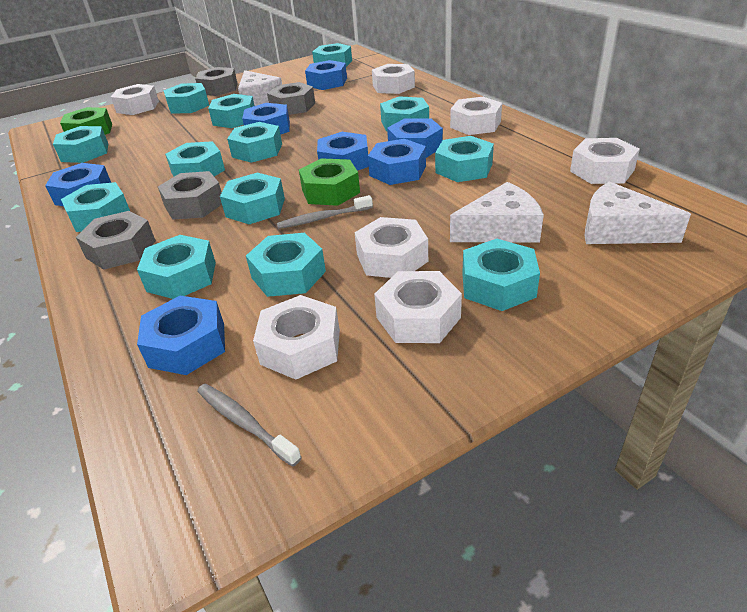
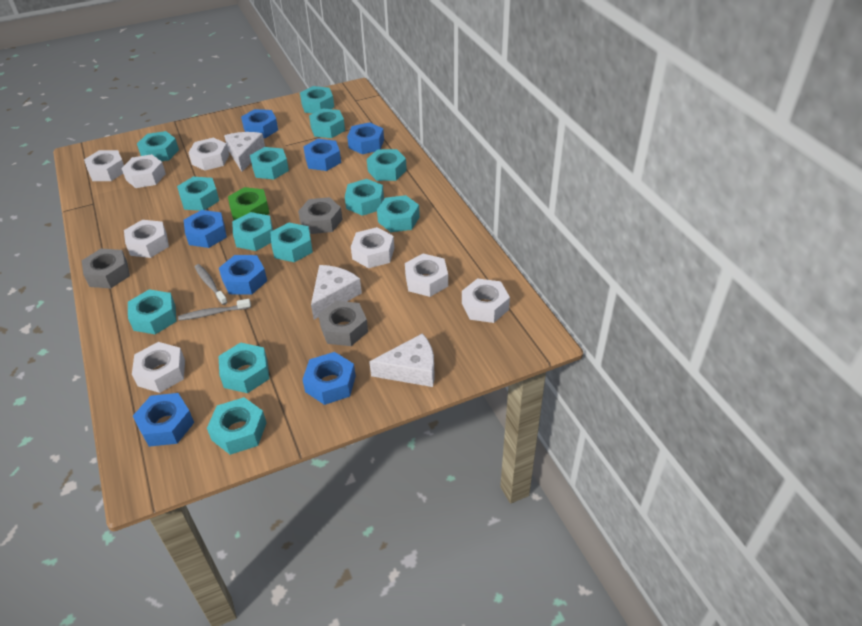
green nut: 2 -> 1
grey nut: 4 -> 3
white nut: 7 -> 8

